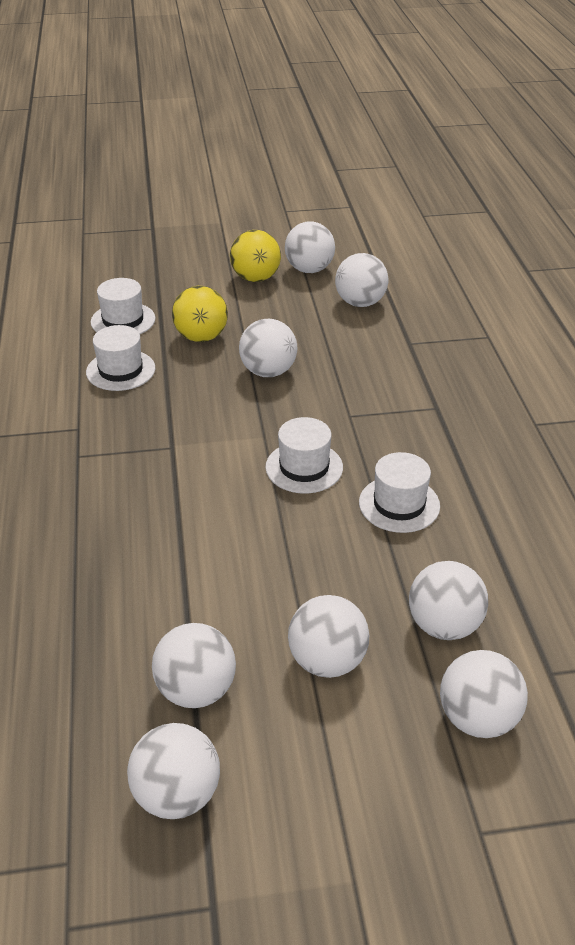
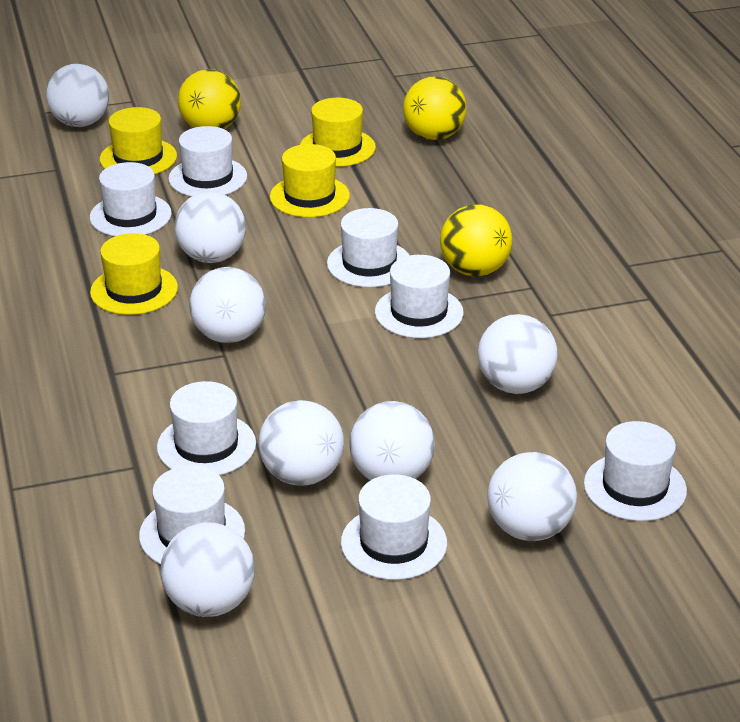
white hat: 4 -> 8
yellow ball: 2 -> 3
yellow hat: 0 -> 4

